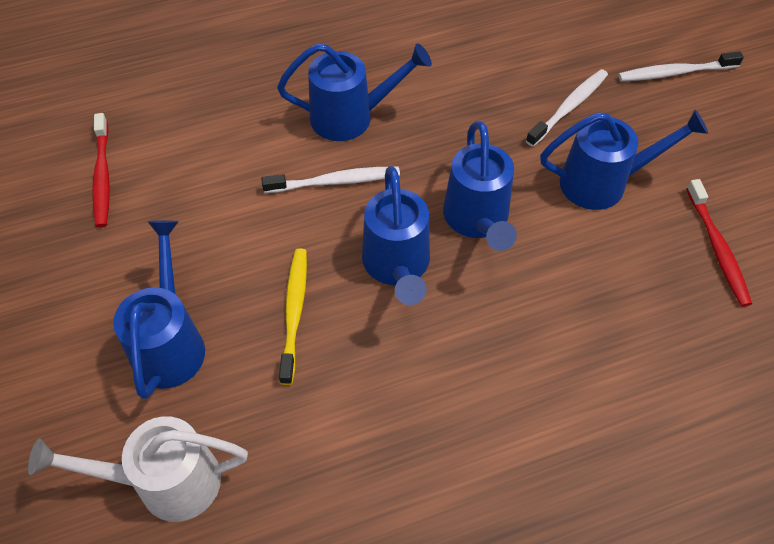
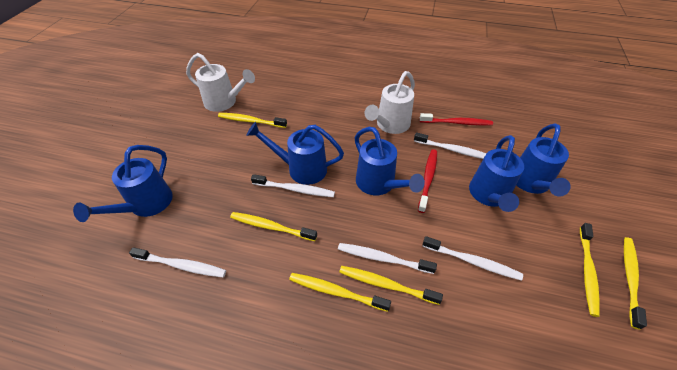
white toothbrush: 3 -> 5
white watering can: 1 -> 2
yellow toothbrush: 1 -> 6

